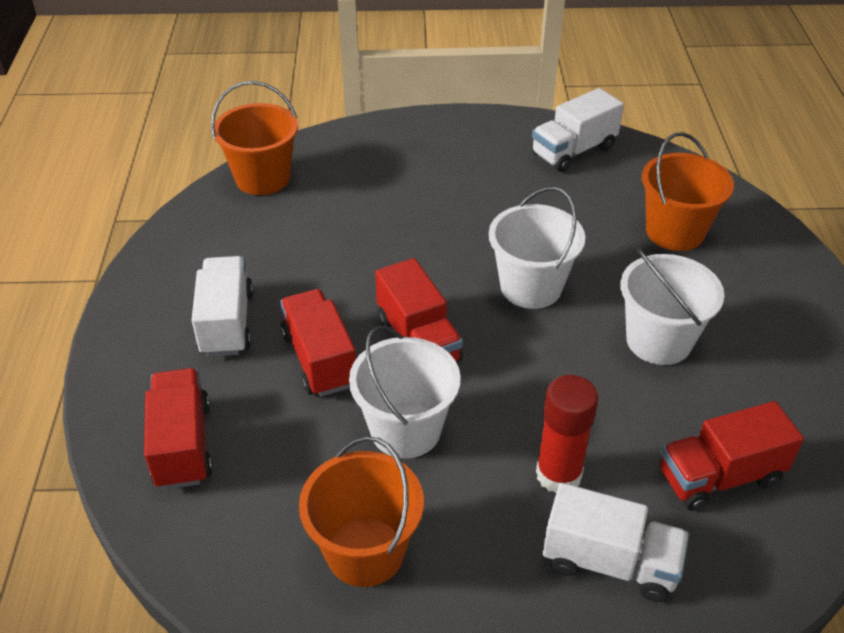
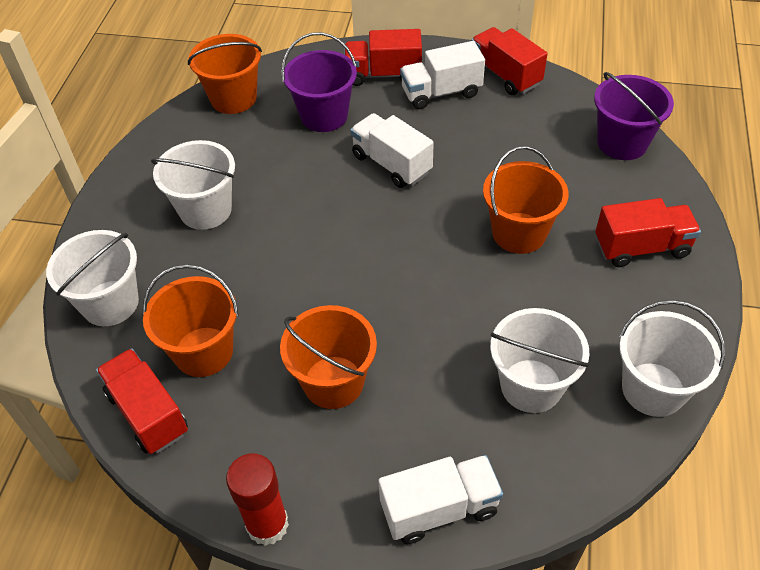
orange bucket: 3 -> 4
purple bucket: 0 -> 2
white bucket: 3 -> 4

